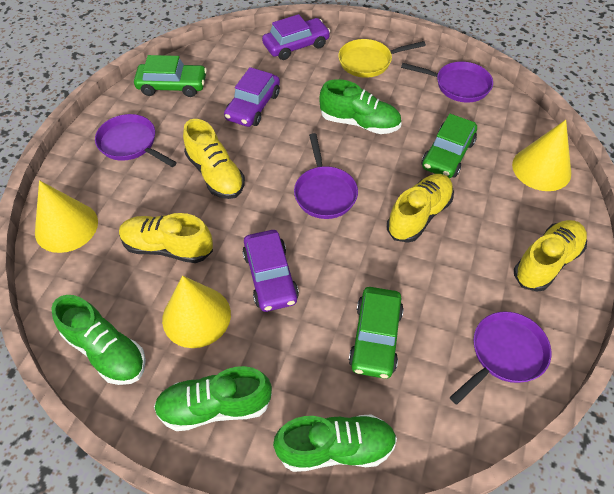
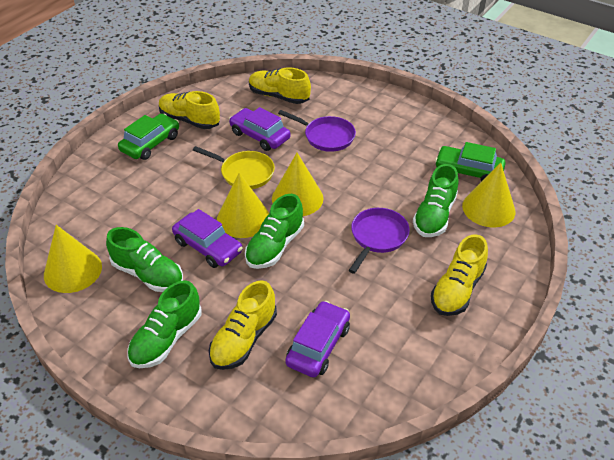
green car: 3 -> 2
purple pan: 4 -> 2
yellow cone: 3 -> 4

